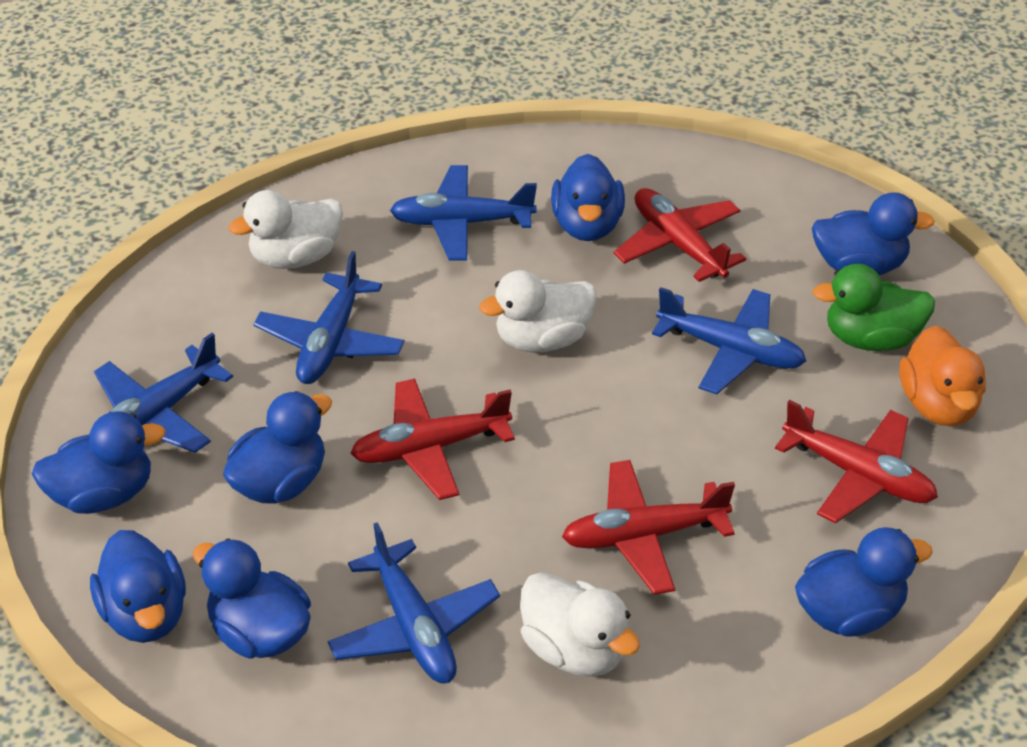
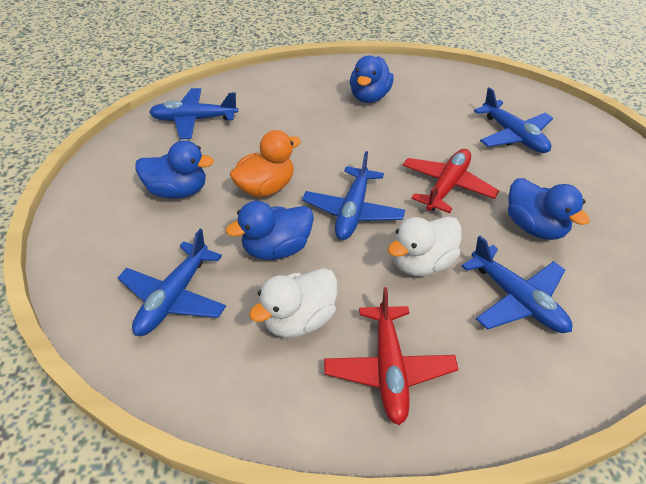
blue duck: 7 -> 4
green duck: 1 -> 0
red plane: 4 -> 2
white duck: 3 -> 2

